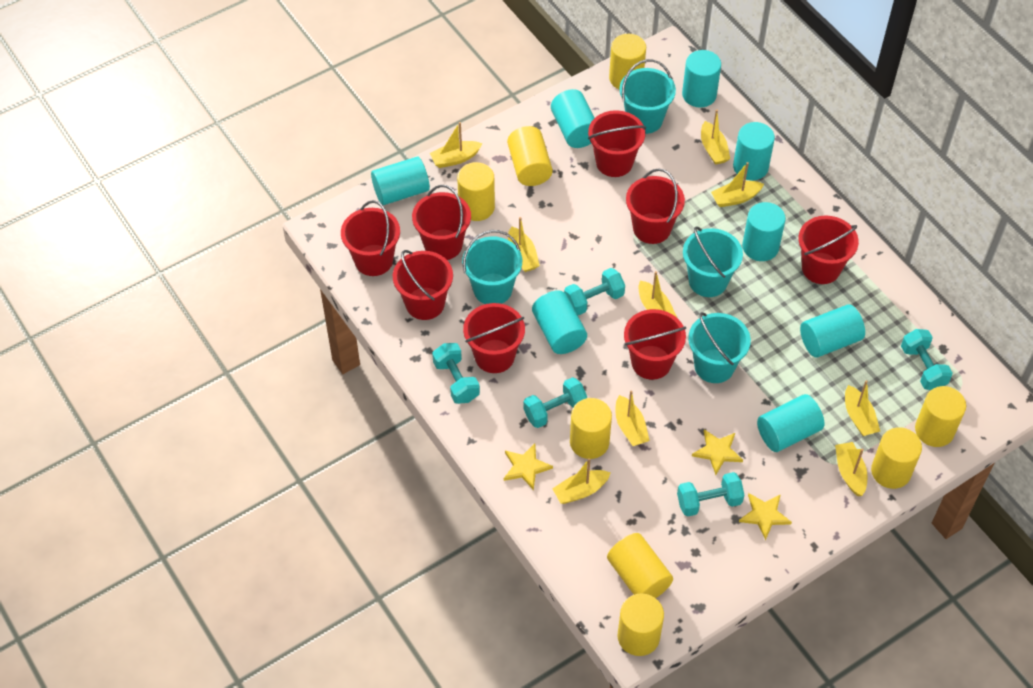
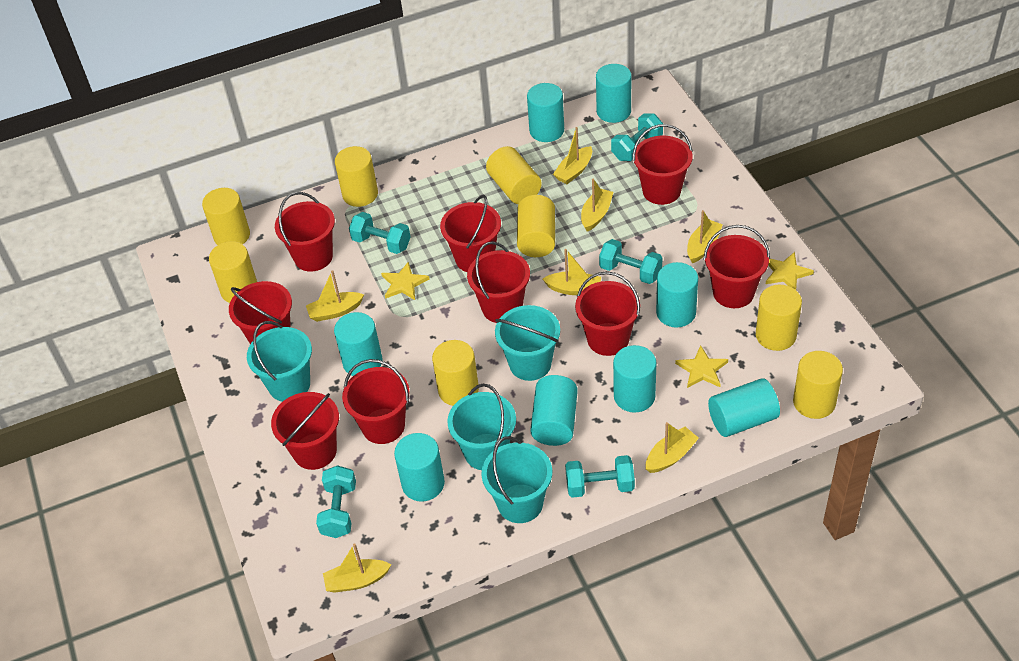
red bucket: 8 -> 9
yellow boat: 9 -> 7

